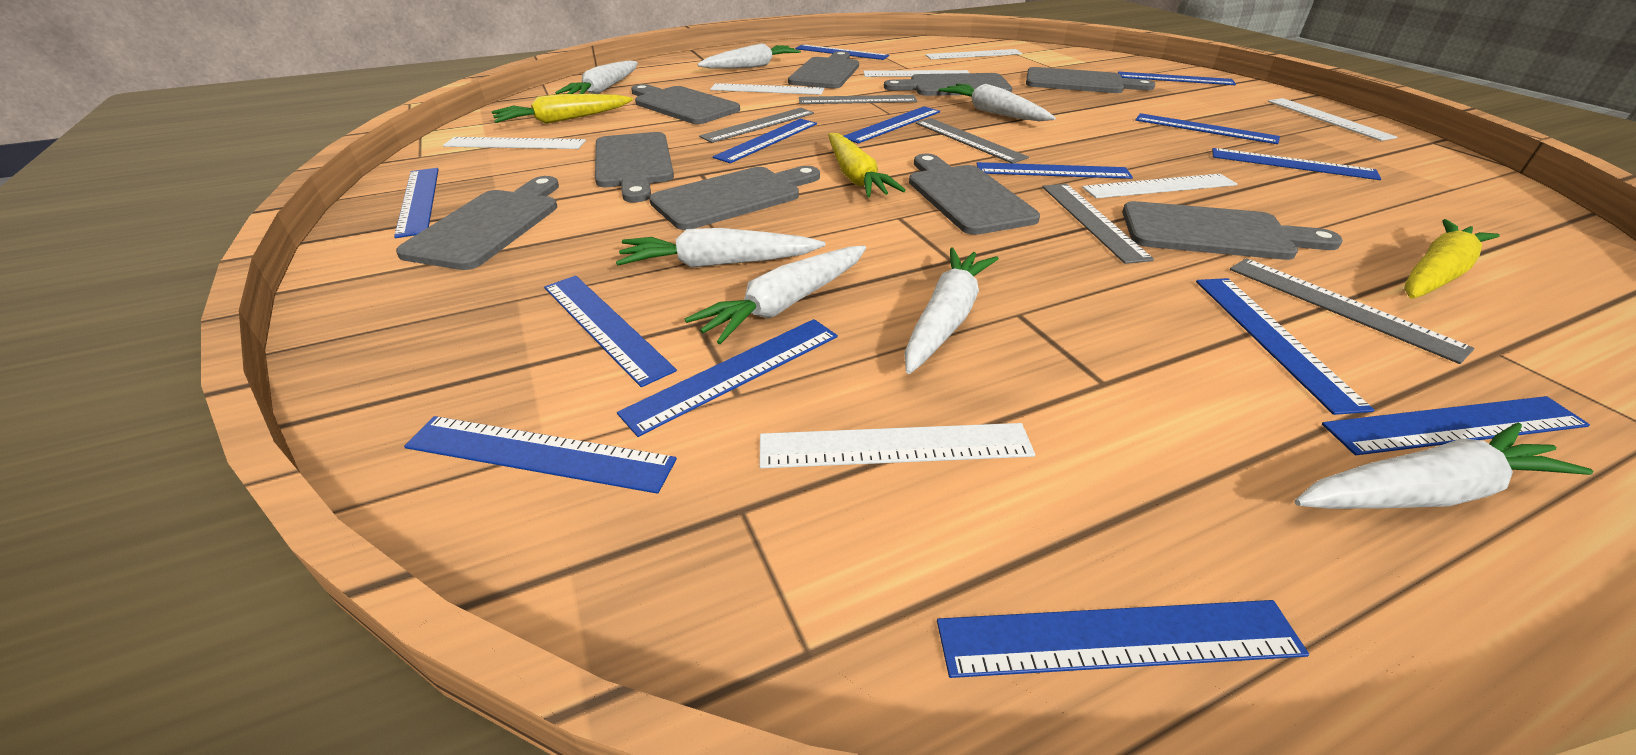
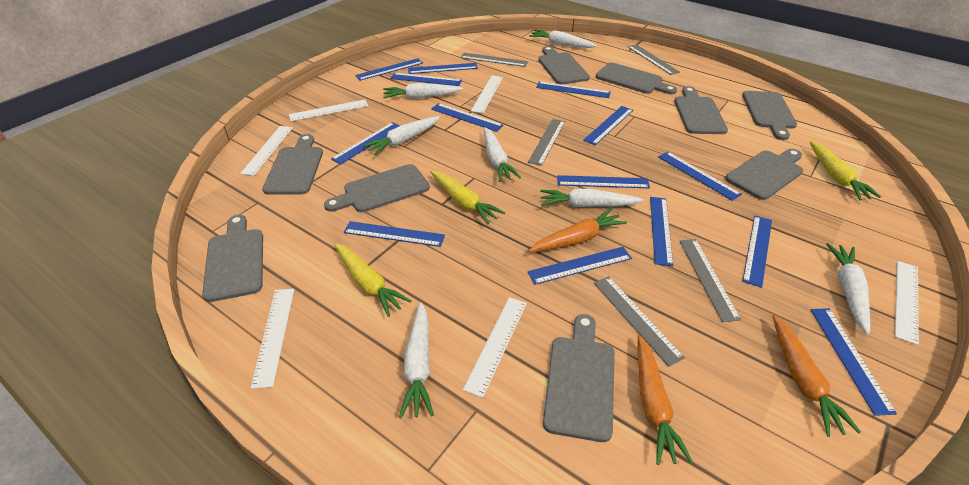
orange carrot: 0 -> 3
white ruler: 7 -> 6

